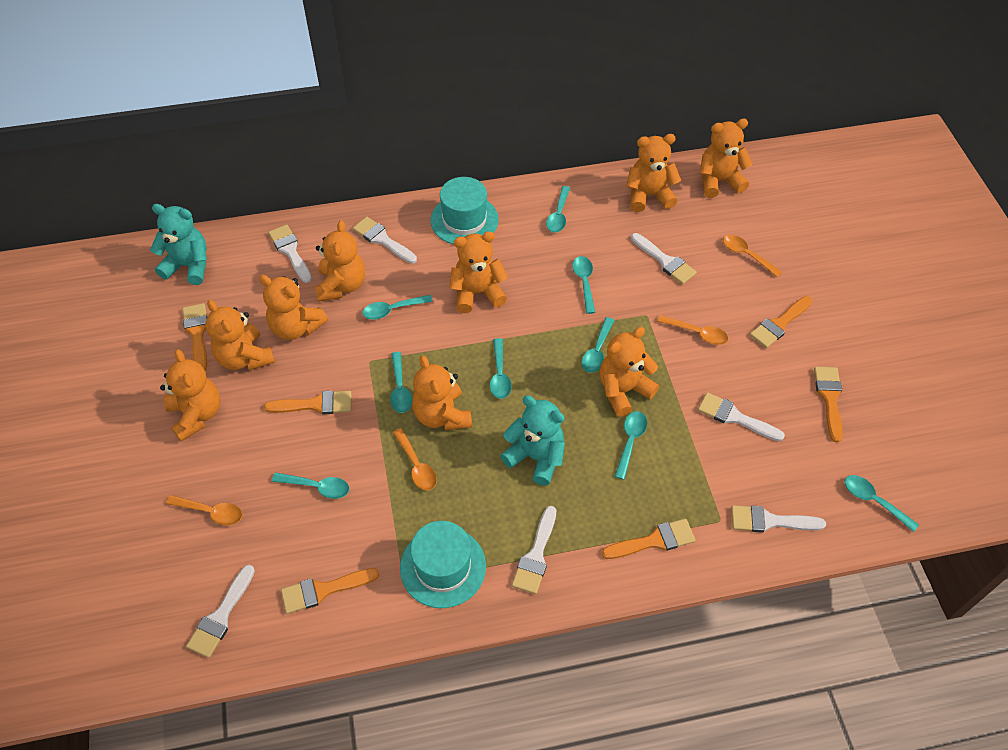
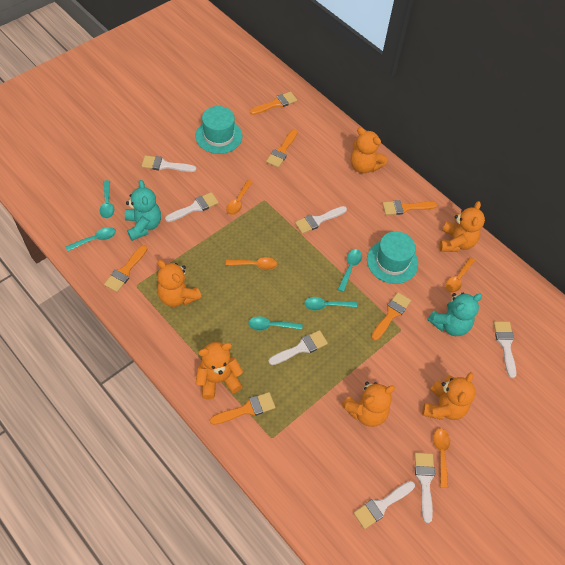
orange teddy bear: 9 -> 6
turquoise spoon: 9 -> 5

